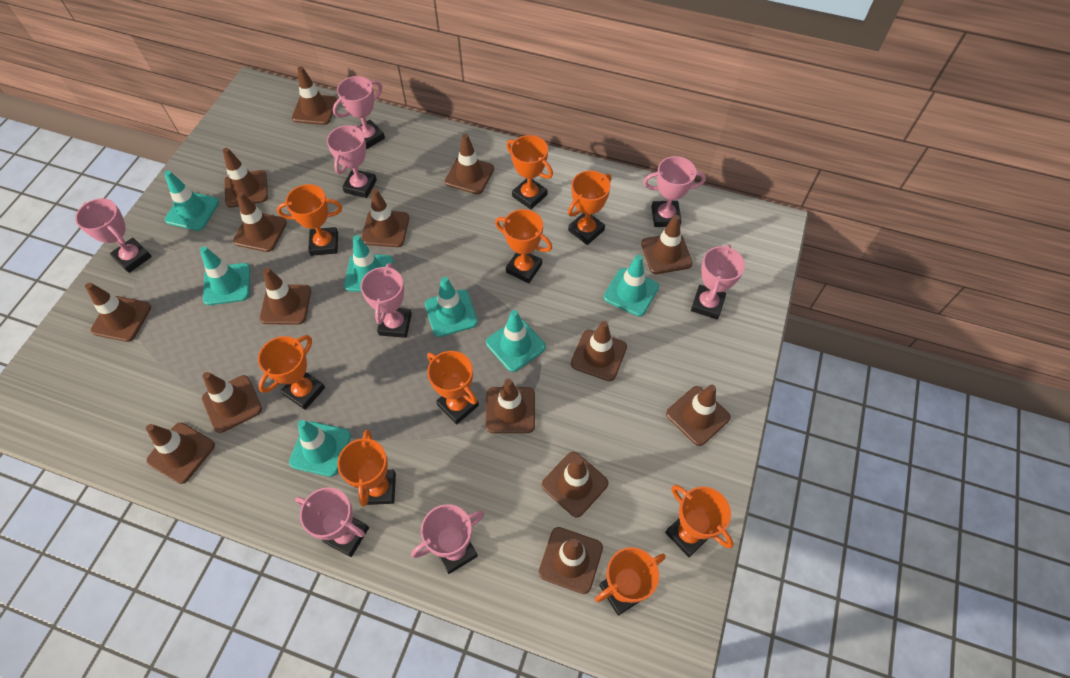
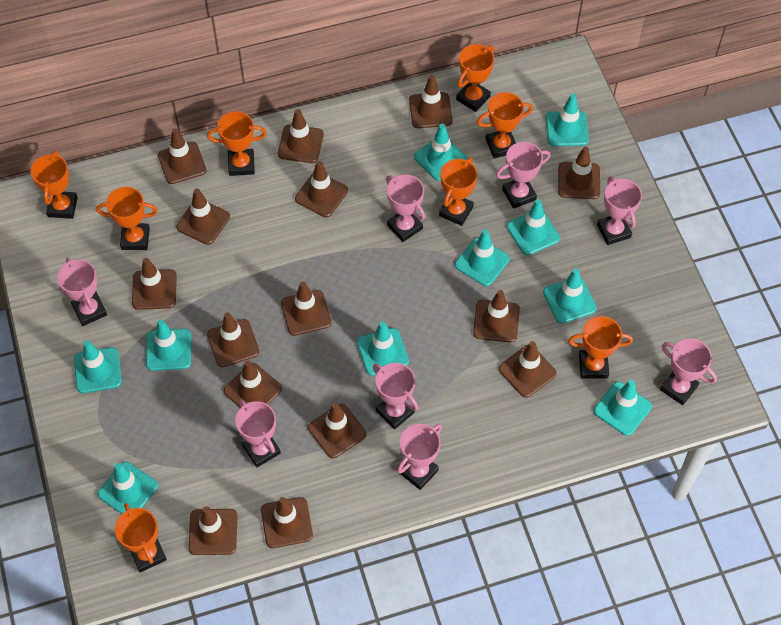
orange trophy: 9 -> 8
turquoise traffic cone: 7 -> 10

